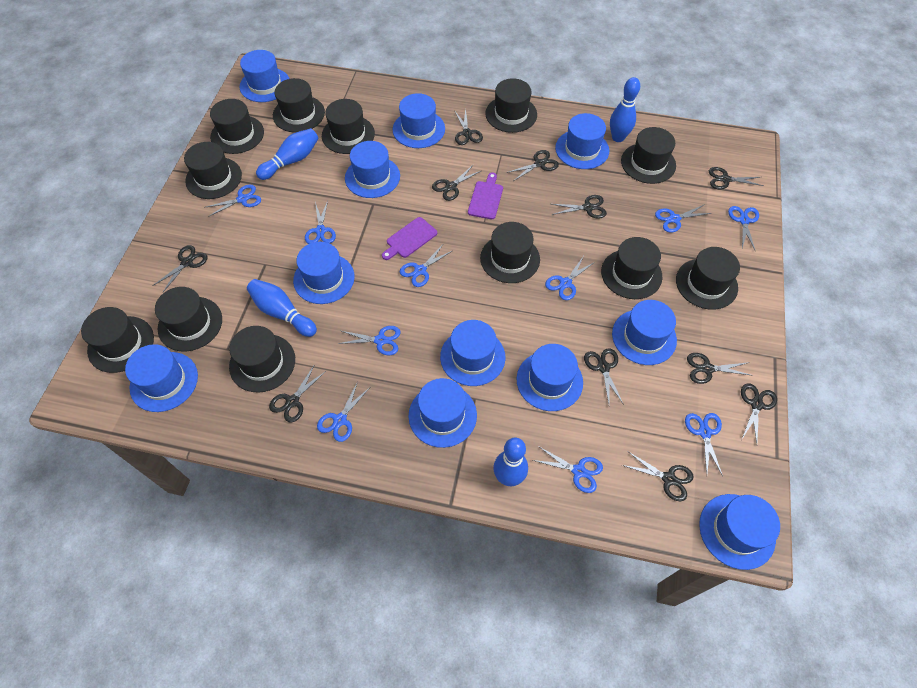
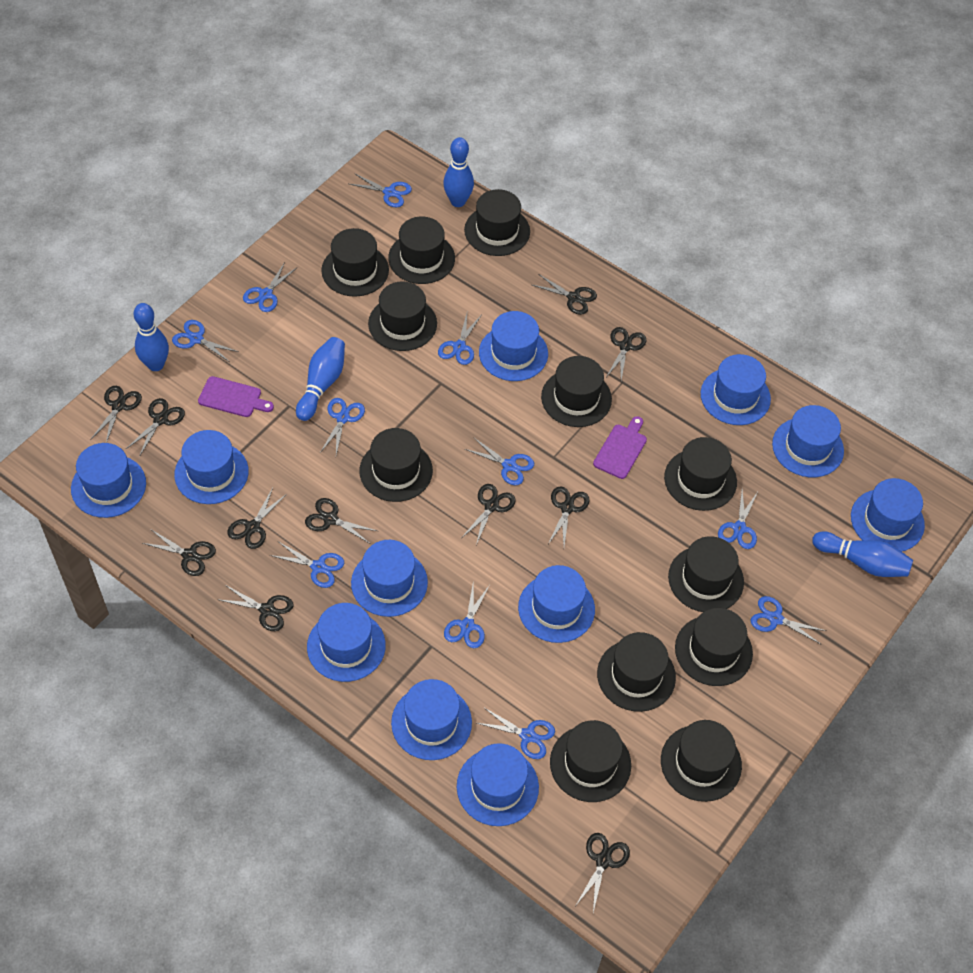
blue scissors: 10 -> 11

